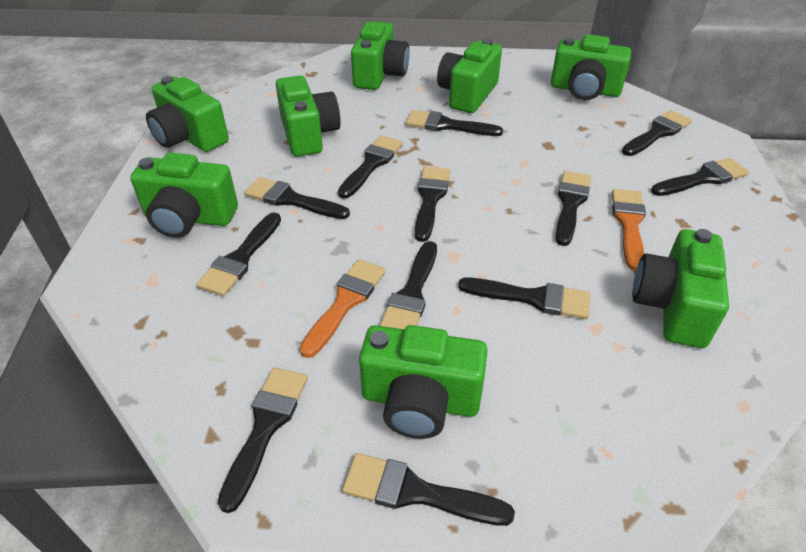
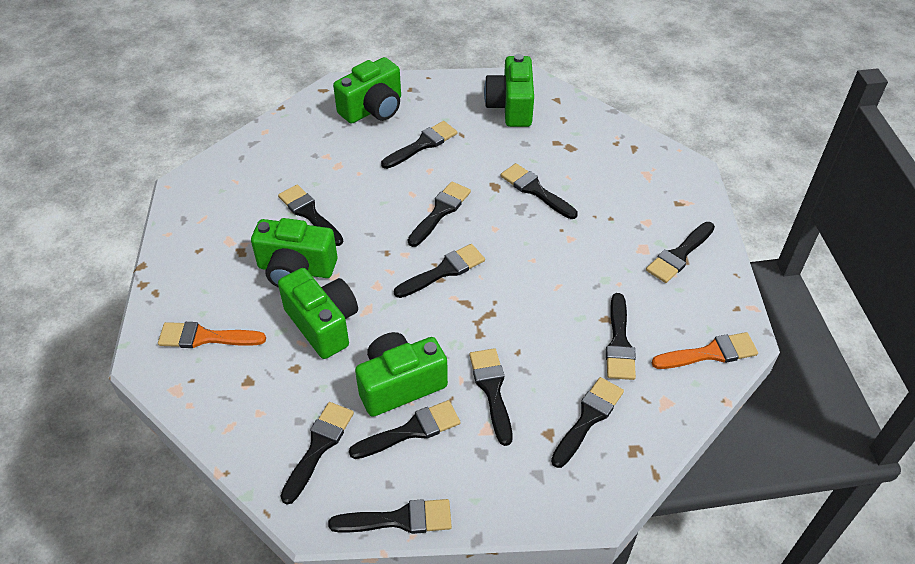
green camera: 8 -> 5

